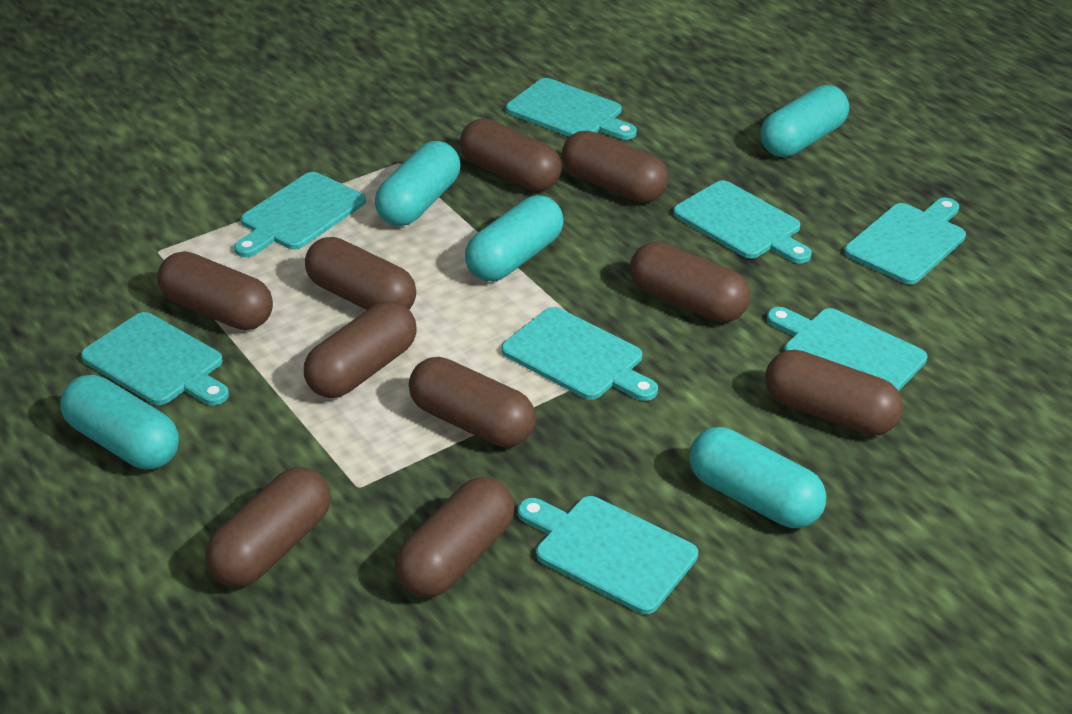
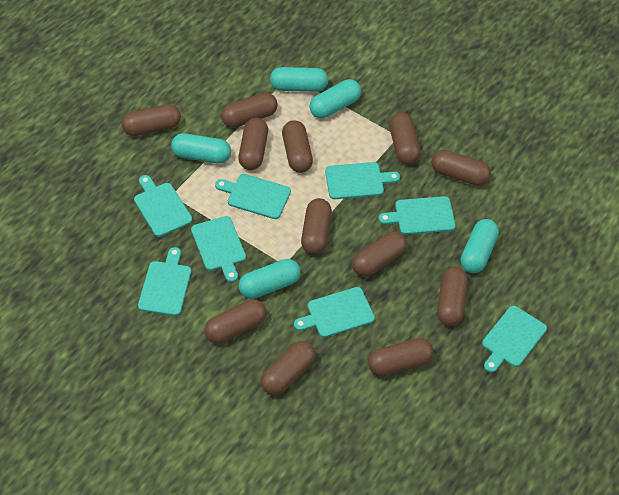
brown capsule: 10 -> 12

